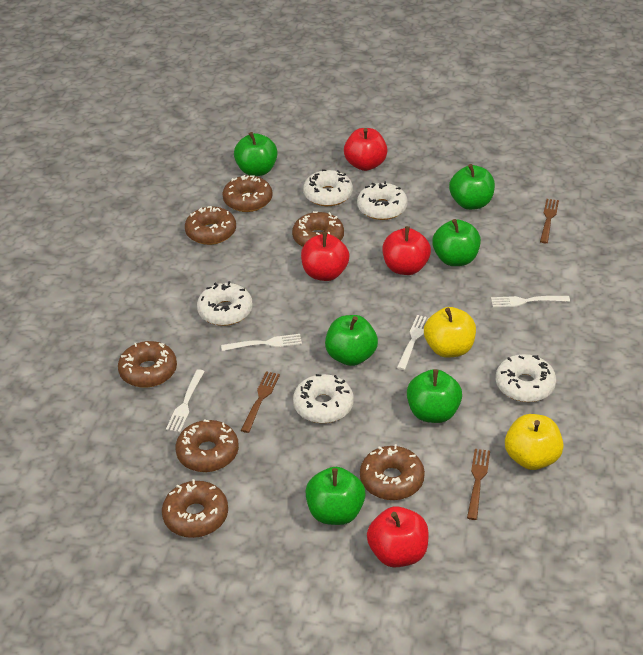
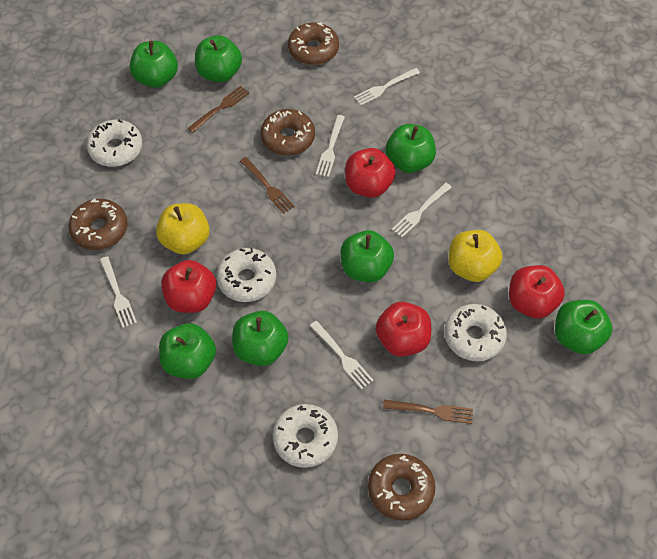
brown donut: 7 -> 4
green apple: 6 -> 7
white donut: 5 -> 4
white fork: 4 -> 5

